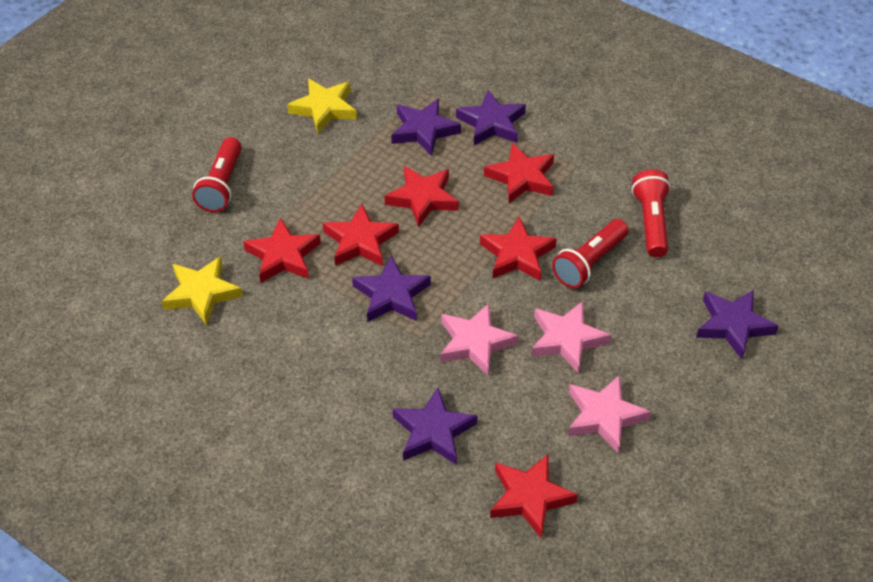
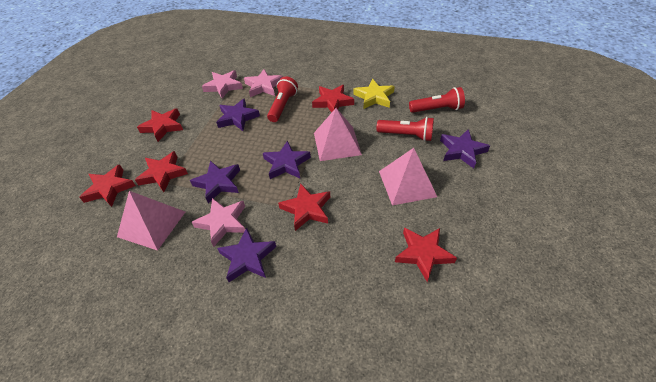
pink pyramid: 0 -> 3
yellow star: 2 -> 1

